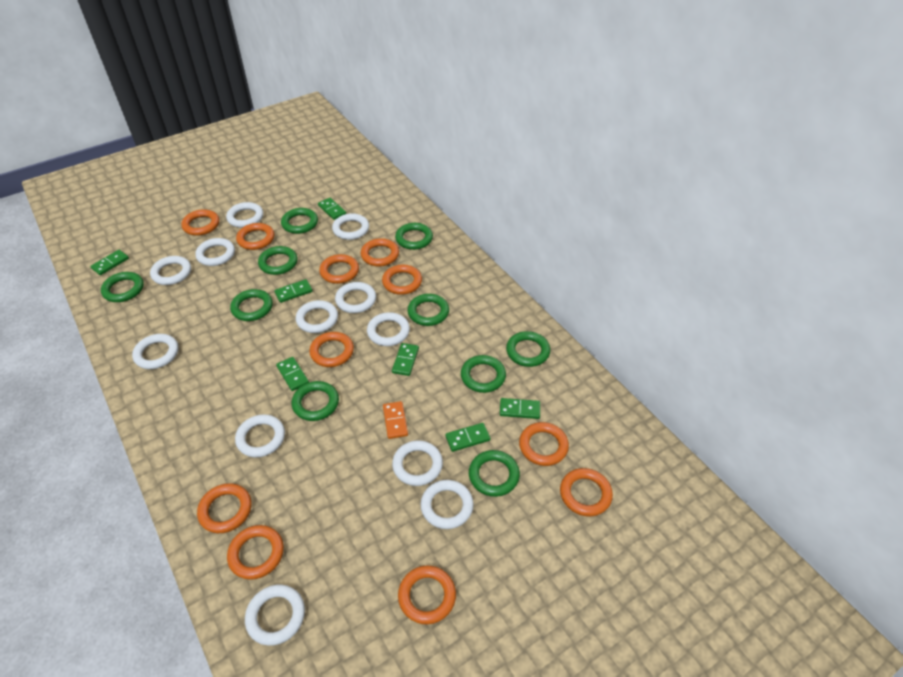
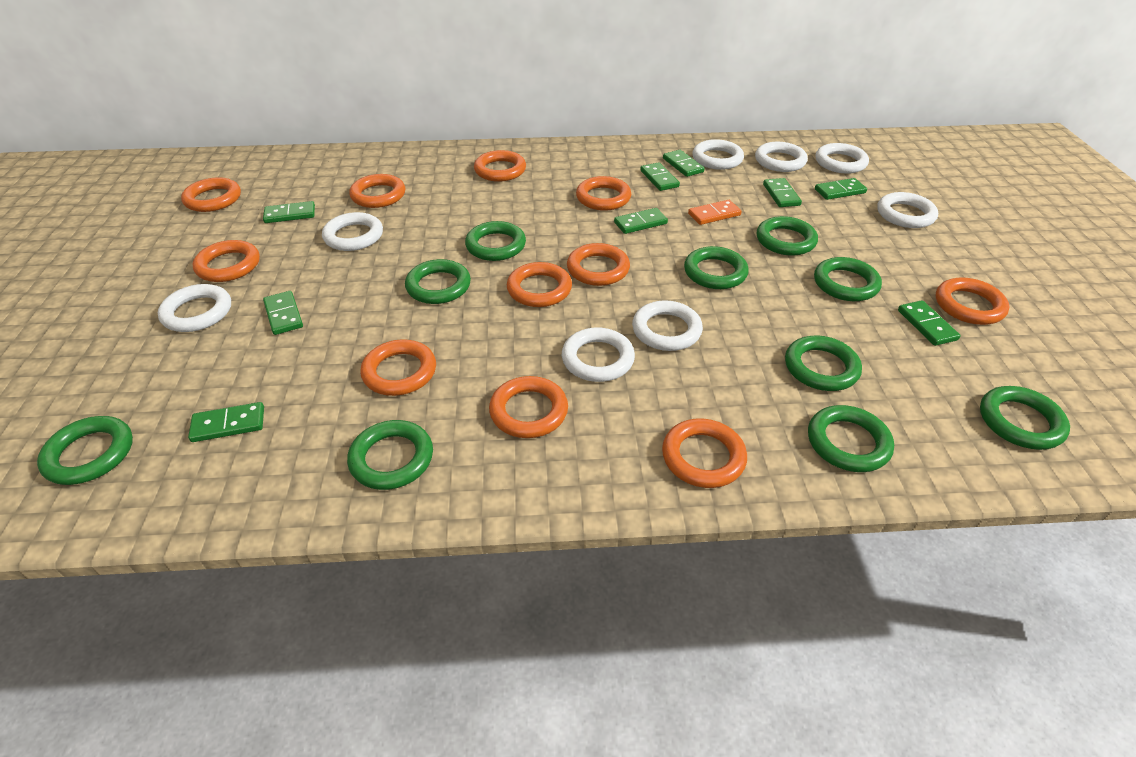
green domino: 7 -> 9
white ring: 12 -> 8

